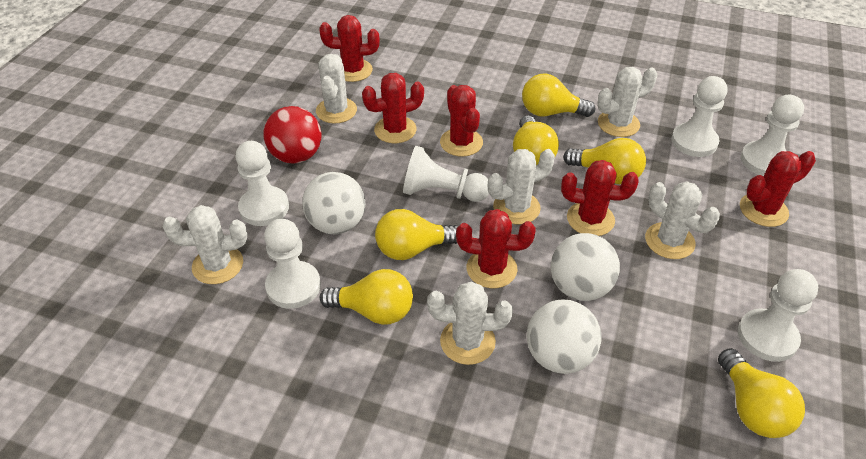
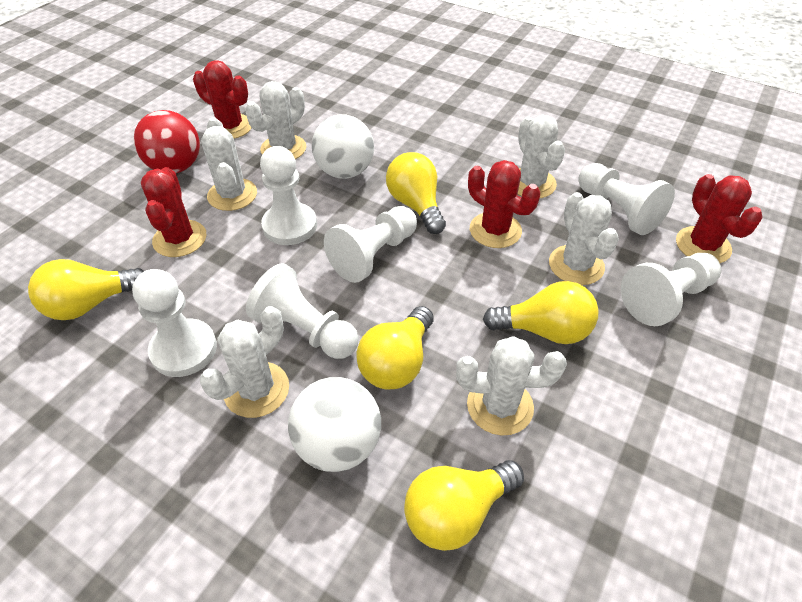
red cactus: 6 -> 4
white ball: 3 -> 2
yellow light bulb: 6 -> 5

